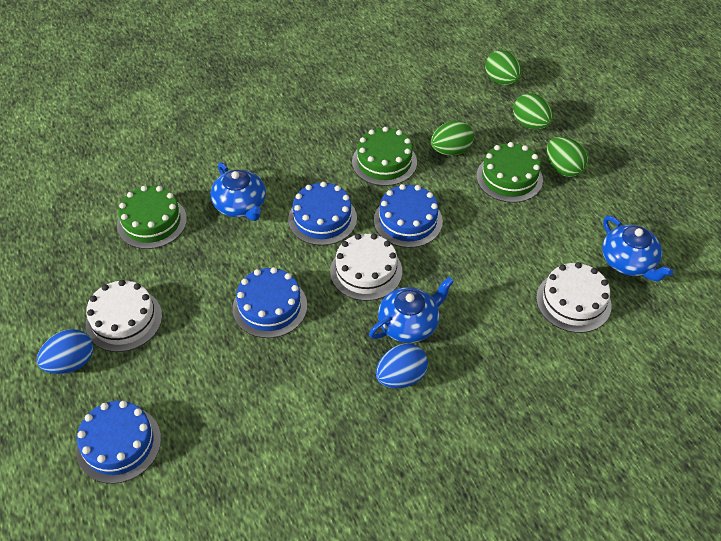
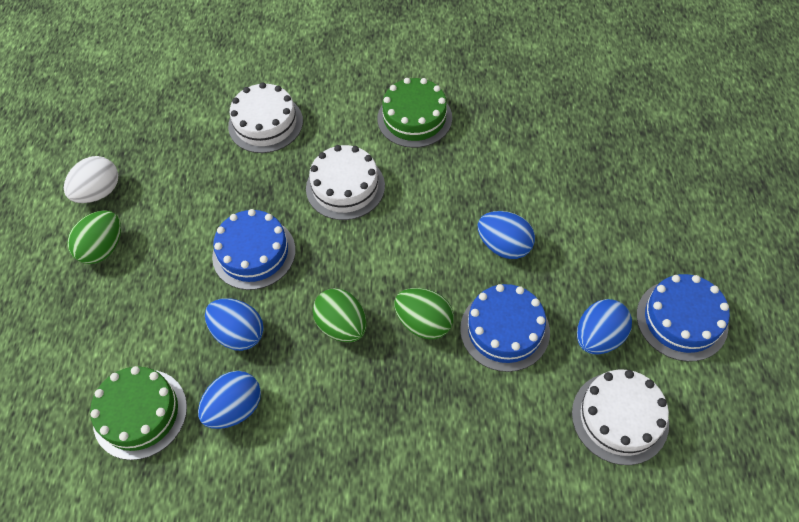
blue cake: 4 -> 3
blue egg: 2 -> 4
blue teapot: 3 -> 0
green cake: 3 -> 2
green egg: 4 -> 3
white egg: 0 -> 1

